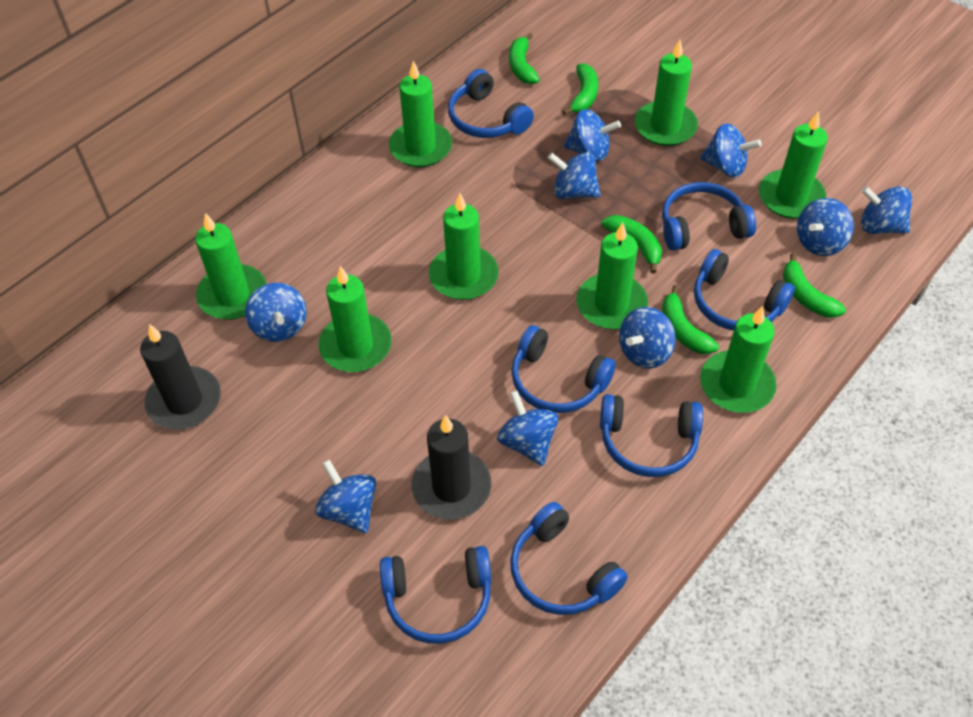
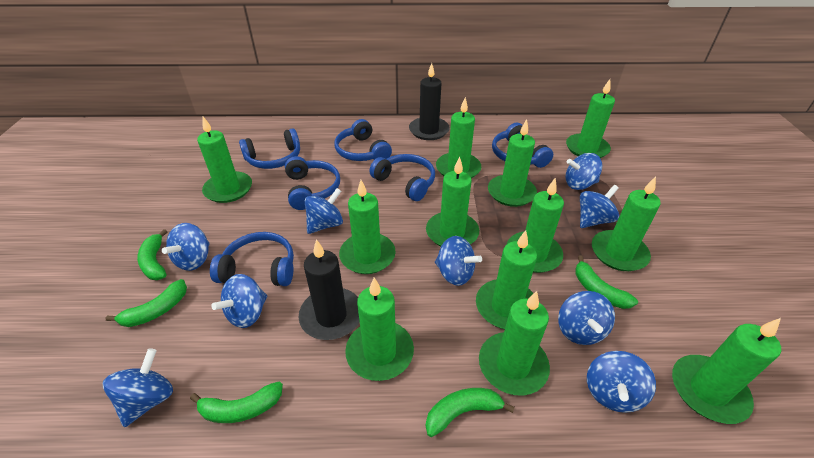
blue headphones: 7 -> 6
green candle: 8 -> 12

